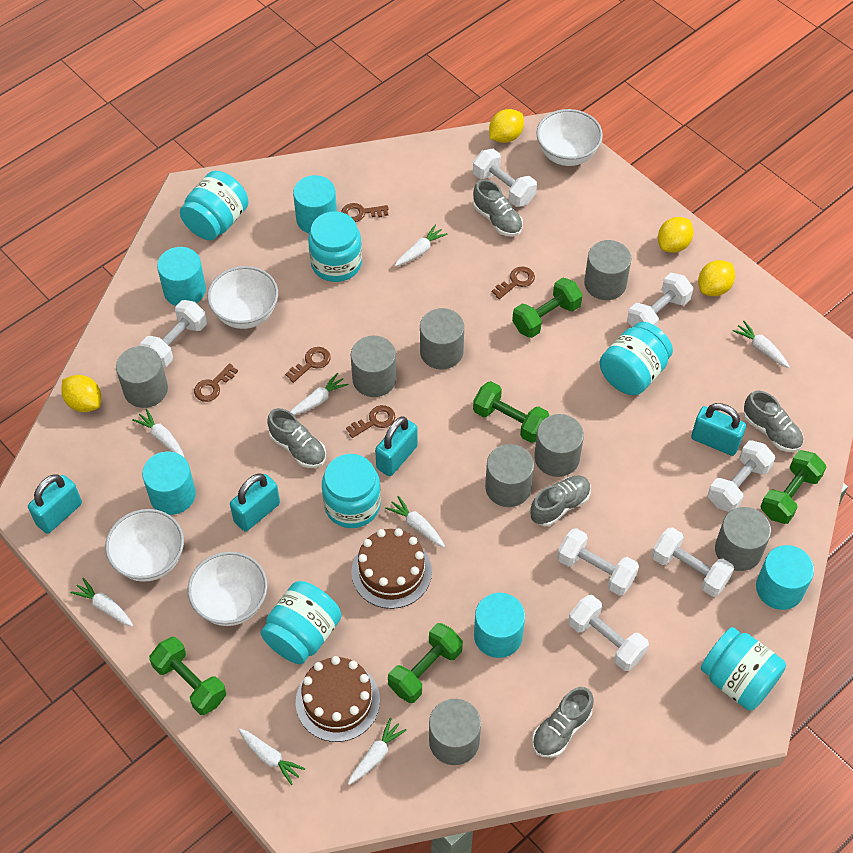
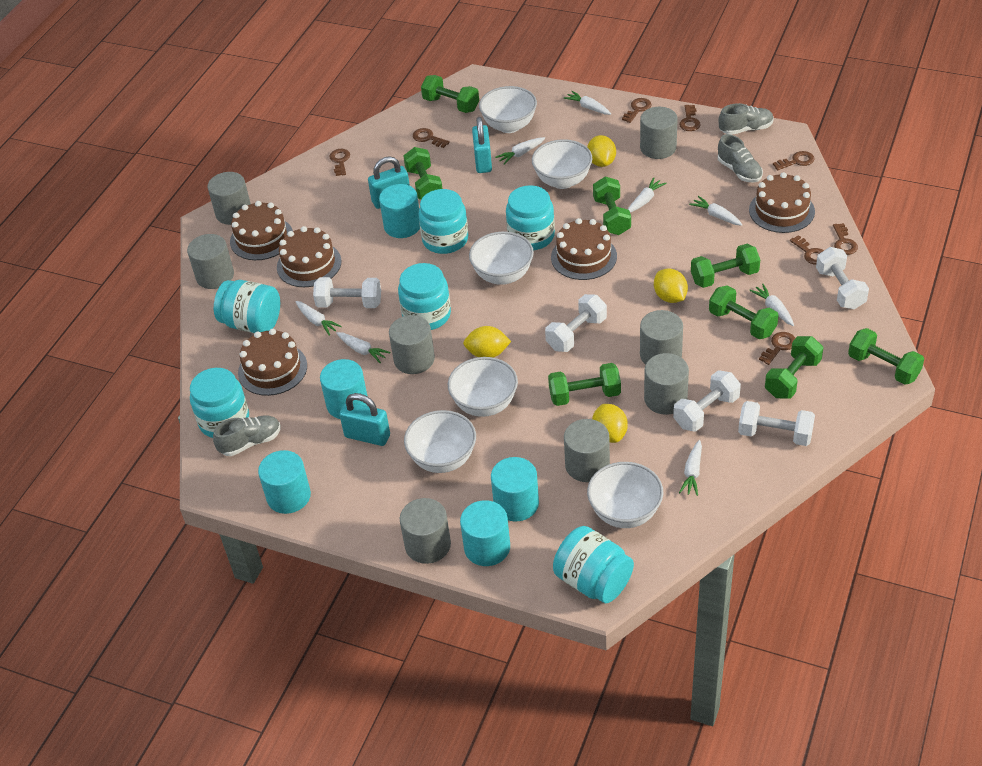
brown cake: 2 -> 5
brown key: 5 -> 8
green dumbbell: 5 -> 8
grey shoe: 5 -> 3
turquoise padlock: 4 -> 3
white bowl: 4 -> 6
white dumbbell: 7 -> 5

